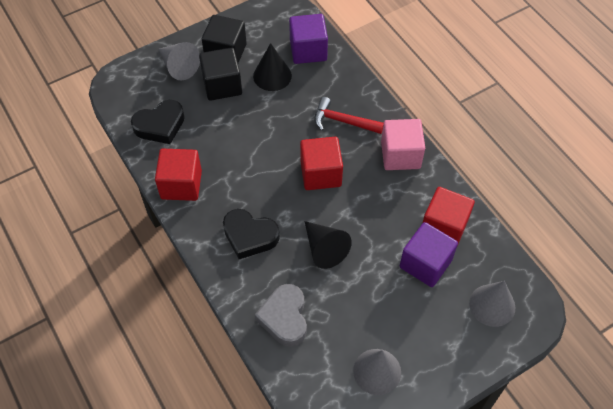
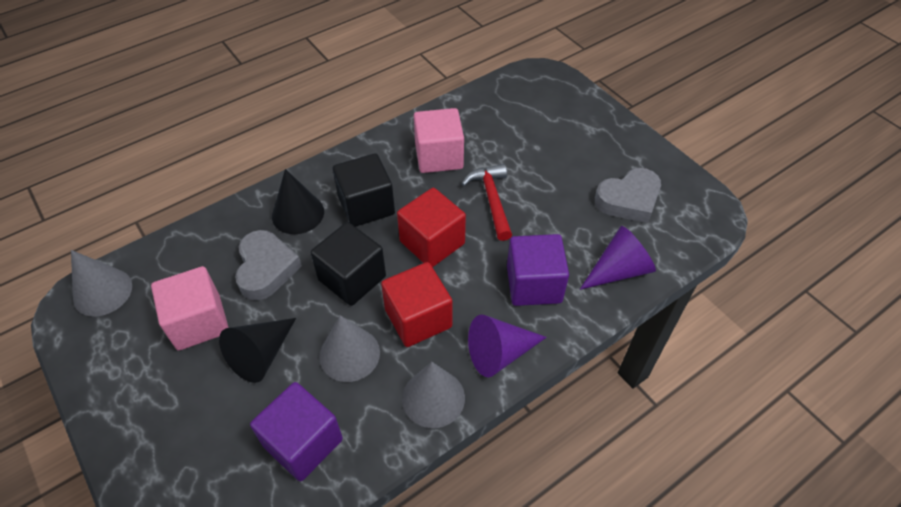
black heart: 2 -> 0
grey heart: 1 -> 2
pink cube: 1 -> 2
purple cone: 0 -> 2
red cube: 3 -> 2

